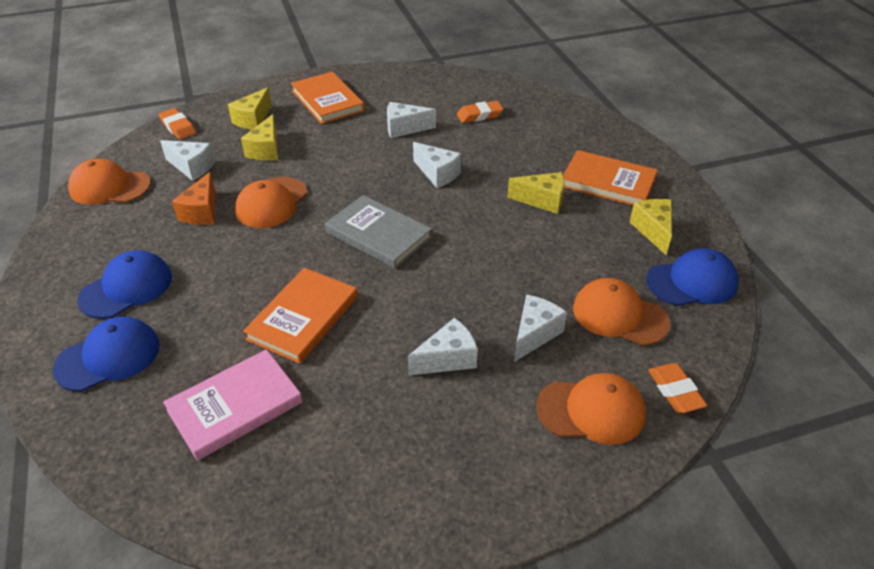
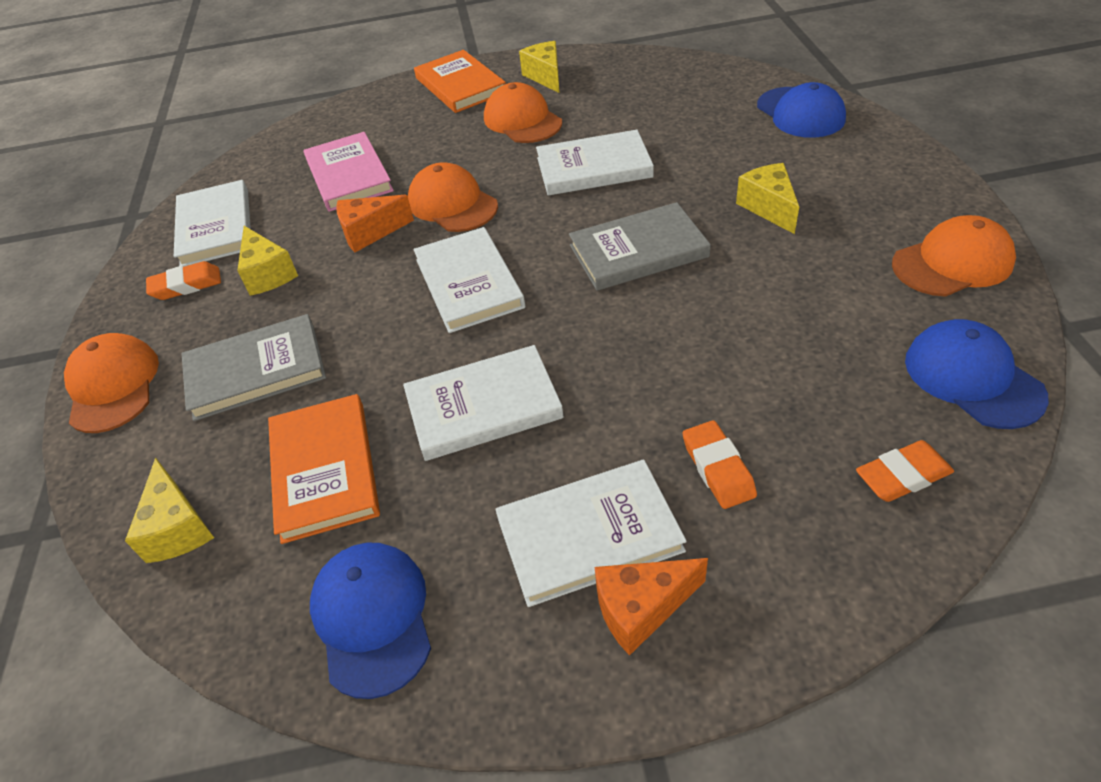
grey book: 1 -> 2
orange book: 3 -> 2
orange cheese: 1 -> 2
white book: 0 -> 5
white cheese: 5 -> 0

